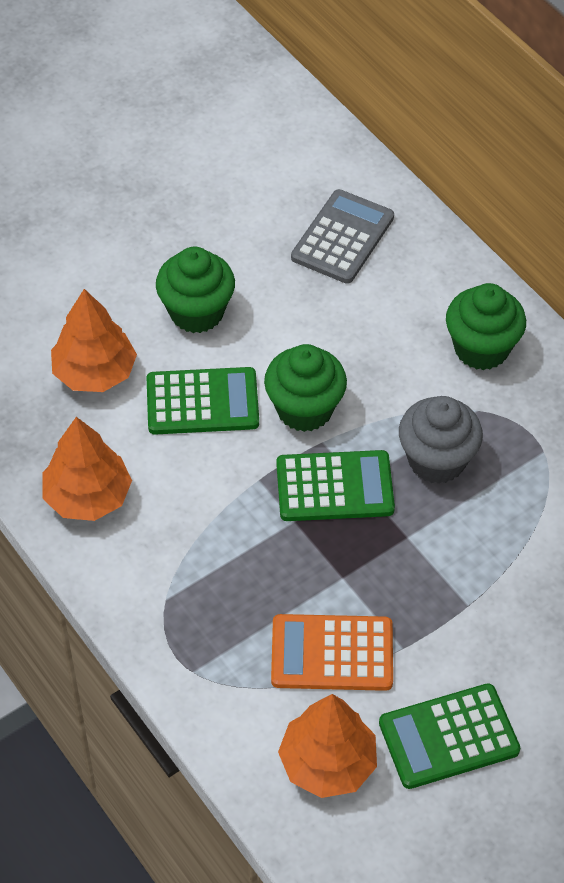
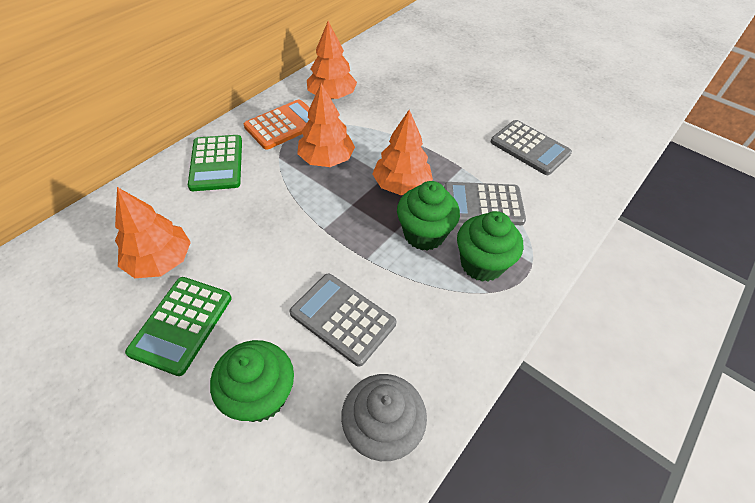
green calculator: 3 -> 2
grey calculator: 1 -> 3
orange tree: 3 -> 4

